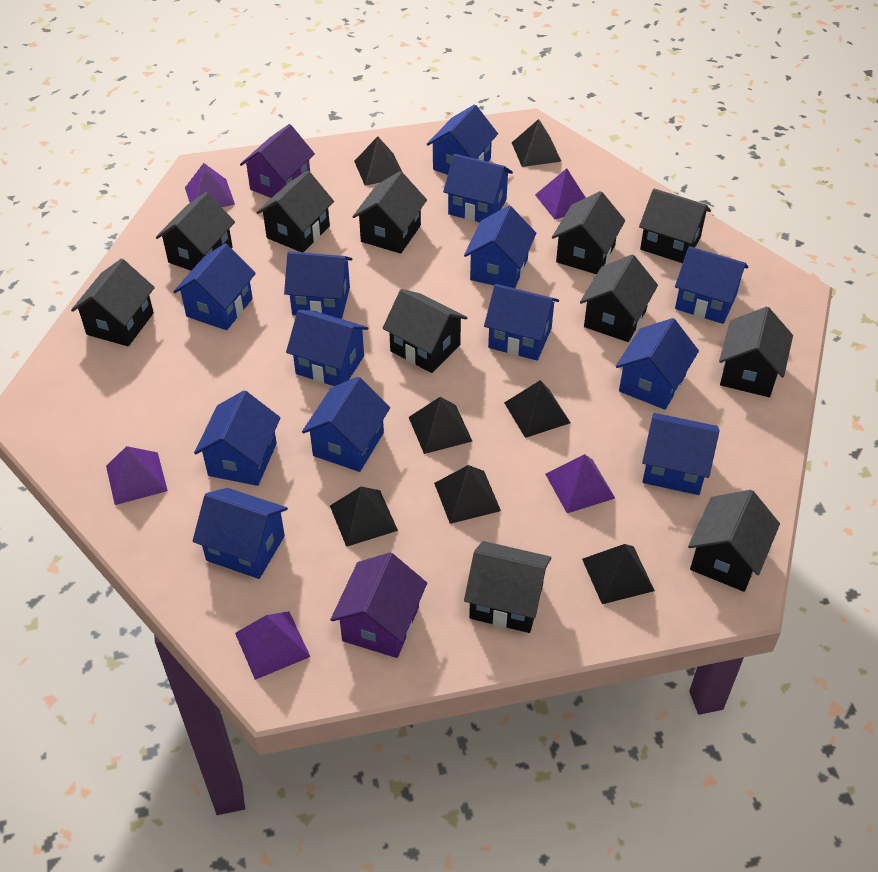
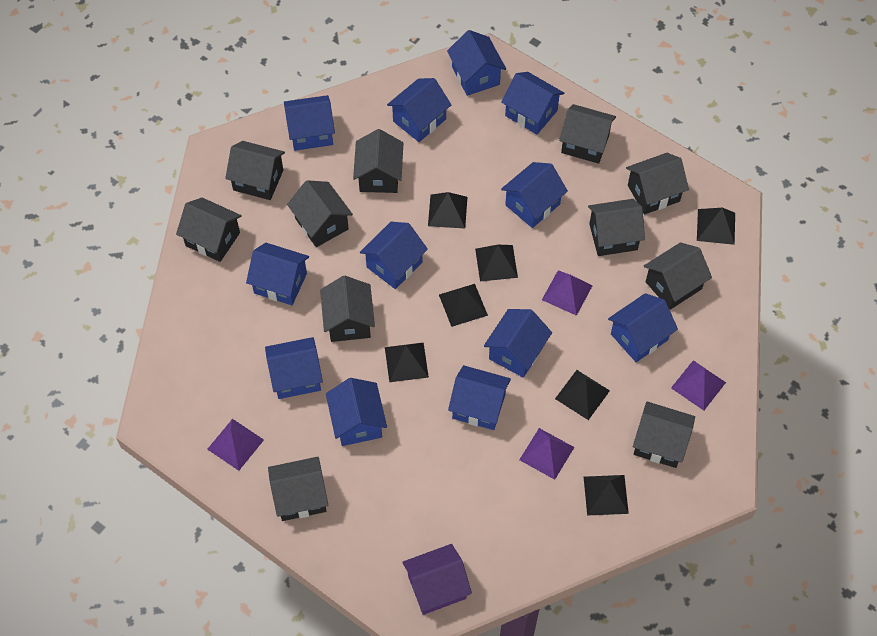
blue house: 13 -> 12
purple house: 2 -> 1
purple pyramid: 5 -> 4

